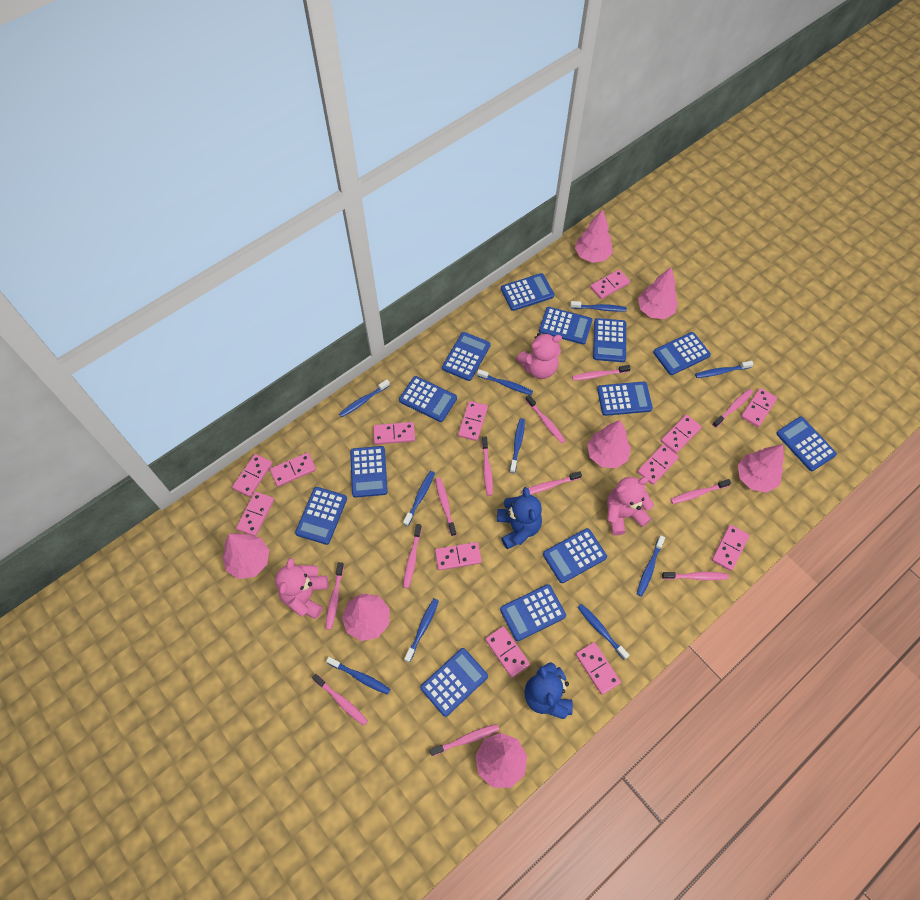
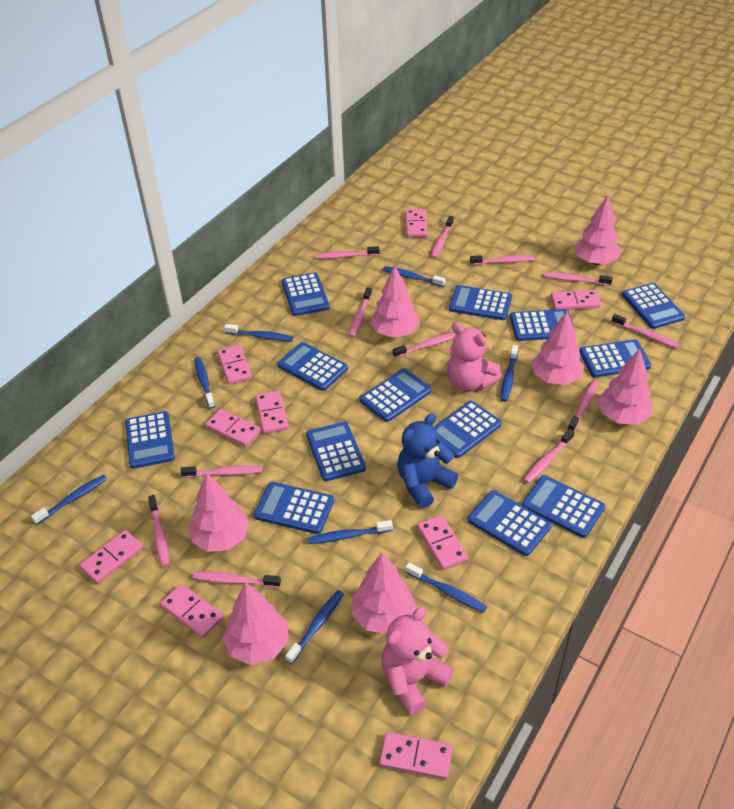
blue teddy bear: 2 -> 1
blue toothbrush: 10 -> 8
pink domino: 13 -> 9
pink teddy bear: 3 -> 2

